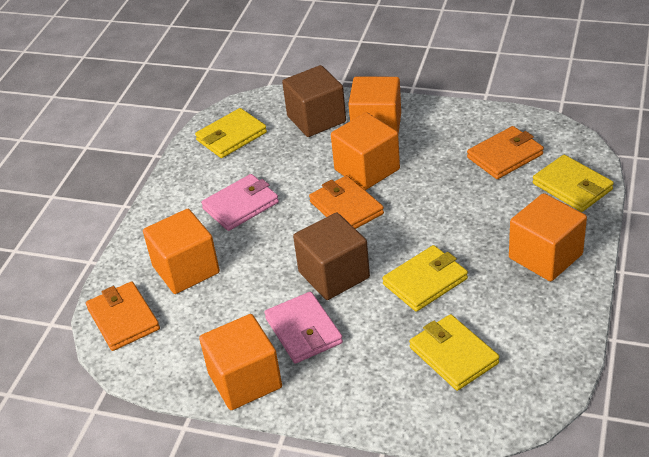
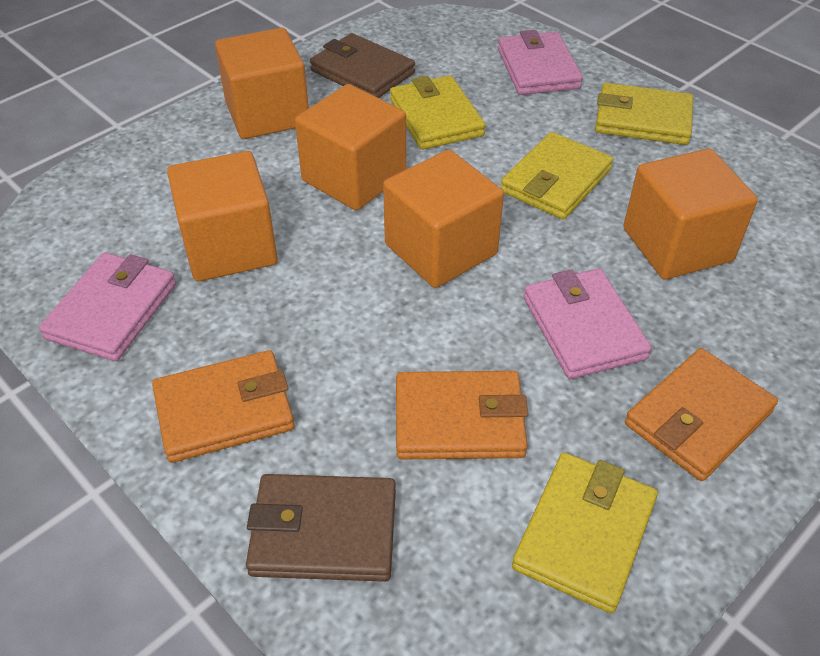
brown cube: 2 -> 0
brown wallet: 0 -> 2
pink wallet: 2 -> 3

